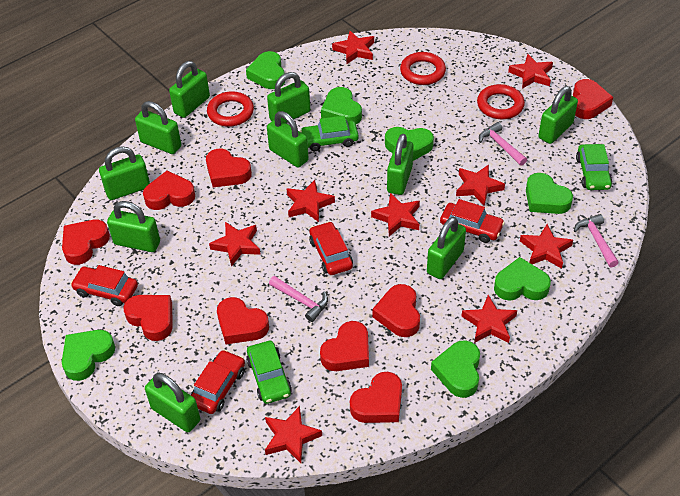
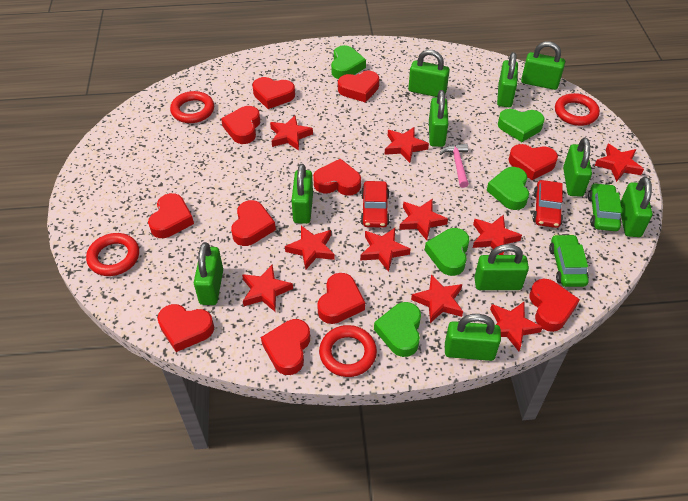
green car: 3 -> 2
green heart: 7 -> 5
pink hammer: 3 -> 1
red car: 4 -> 2
red heart: 9 -> 11
red ring: 3 -> 4
red star: 9 -> 10

